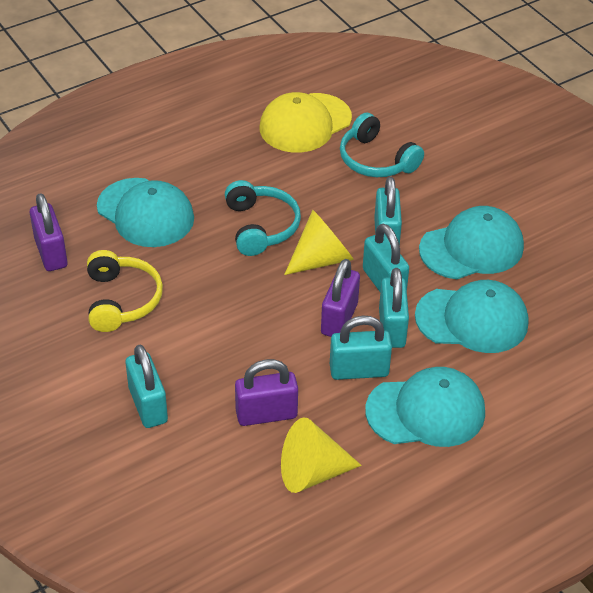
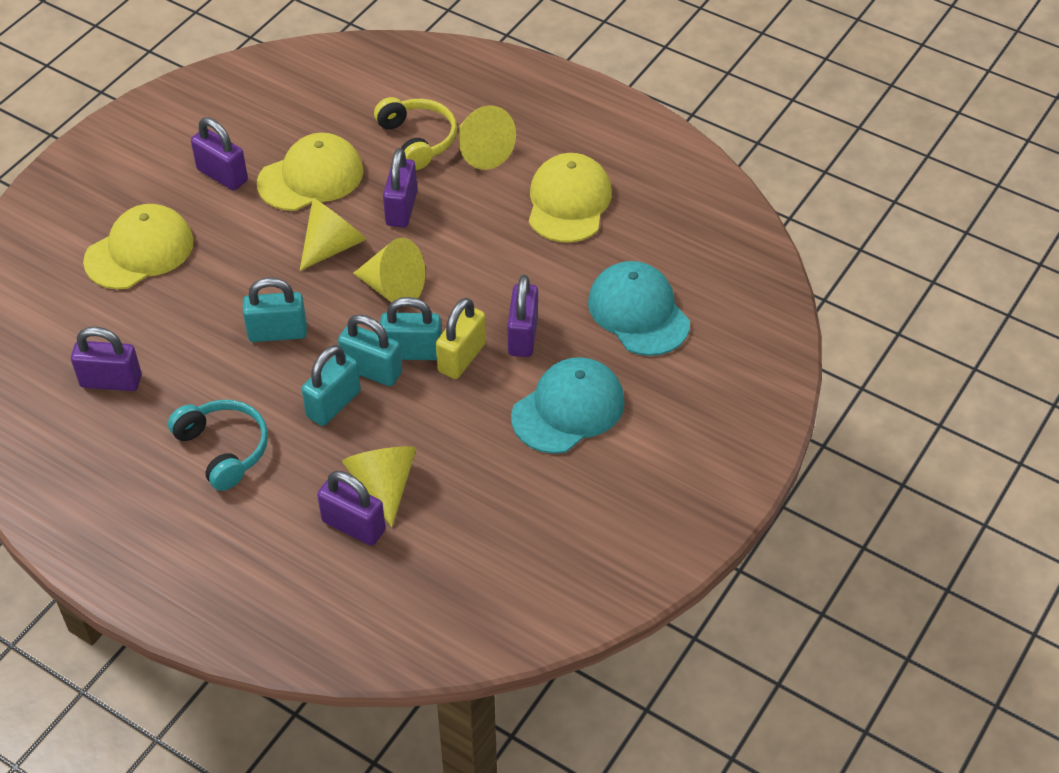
purple padlock: 3 -> 5
turquoise cap: 4 -> 2
turquoise headphones: 2 -> 1
turquoise padlock: 5 -> 4
yellow cap: 1 -> 3
yellow cone: 2 -> 4
yellow padlock: 0 -> 1

